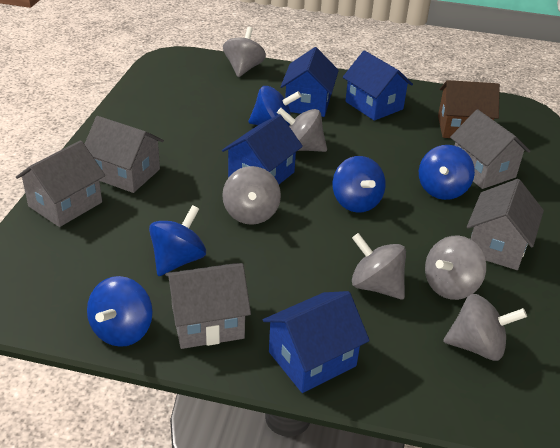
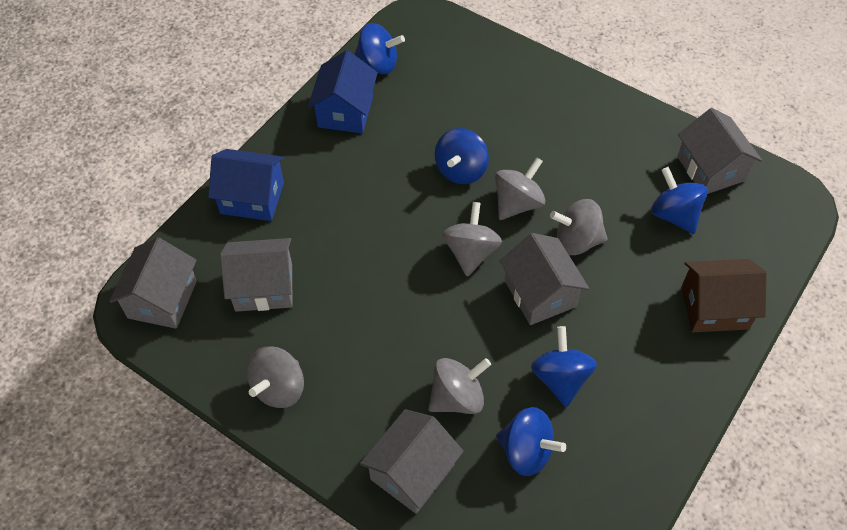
blue house: 4 -> 2
grey spinning top: 6 -> 5

